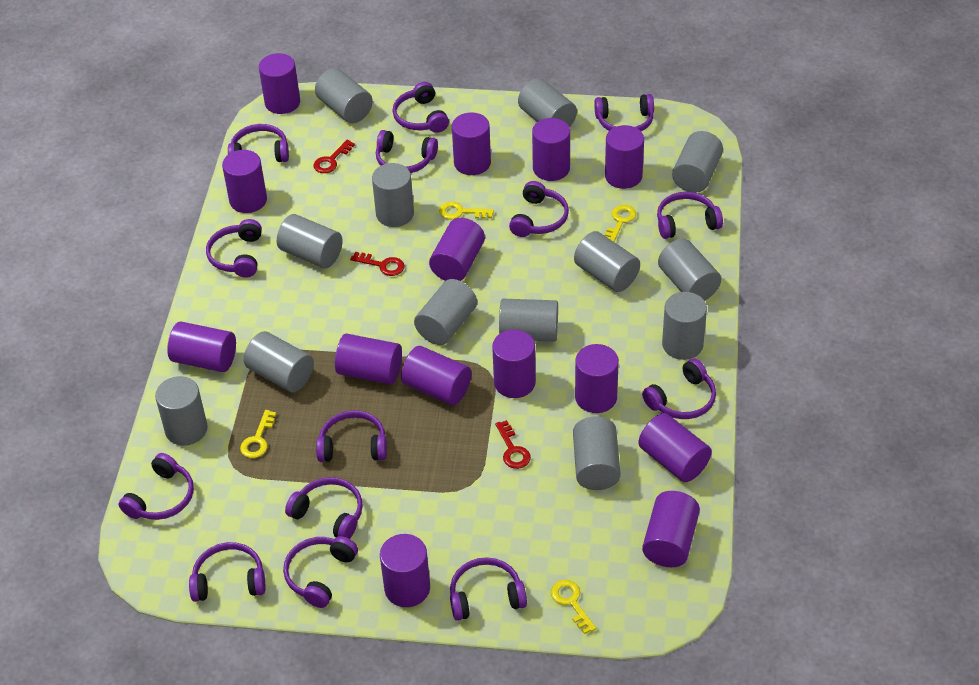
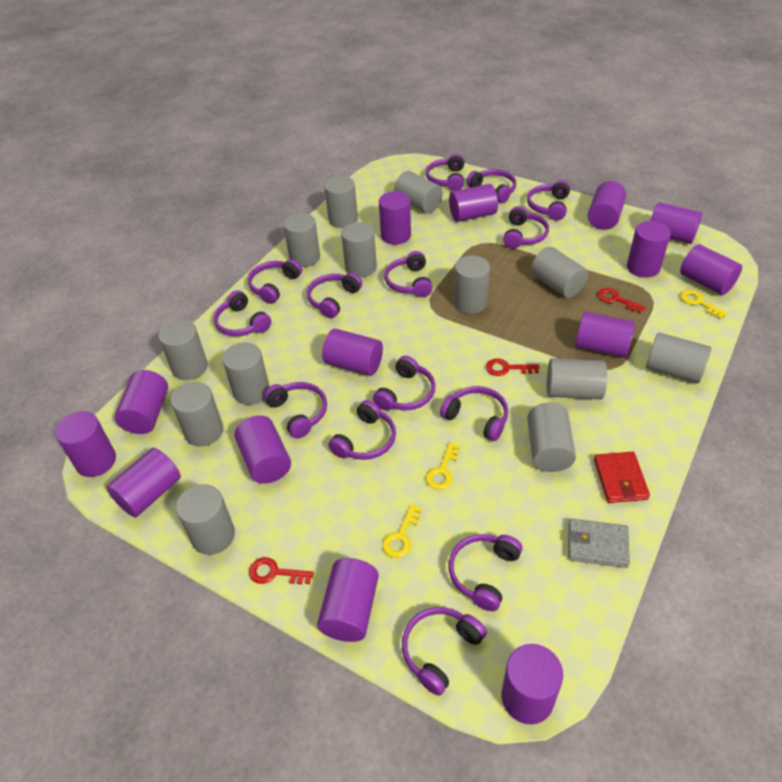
grey wallet: 0 -> 1
red wallet: 0 -> 1
yellow key: 4 -> 3

